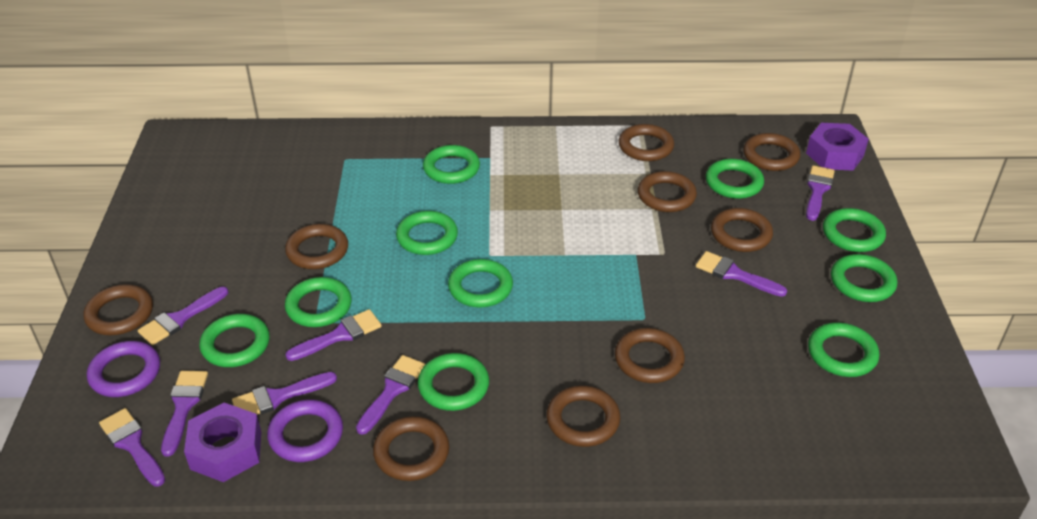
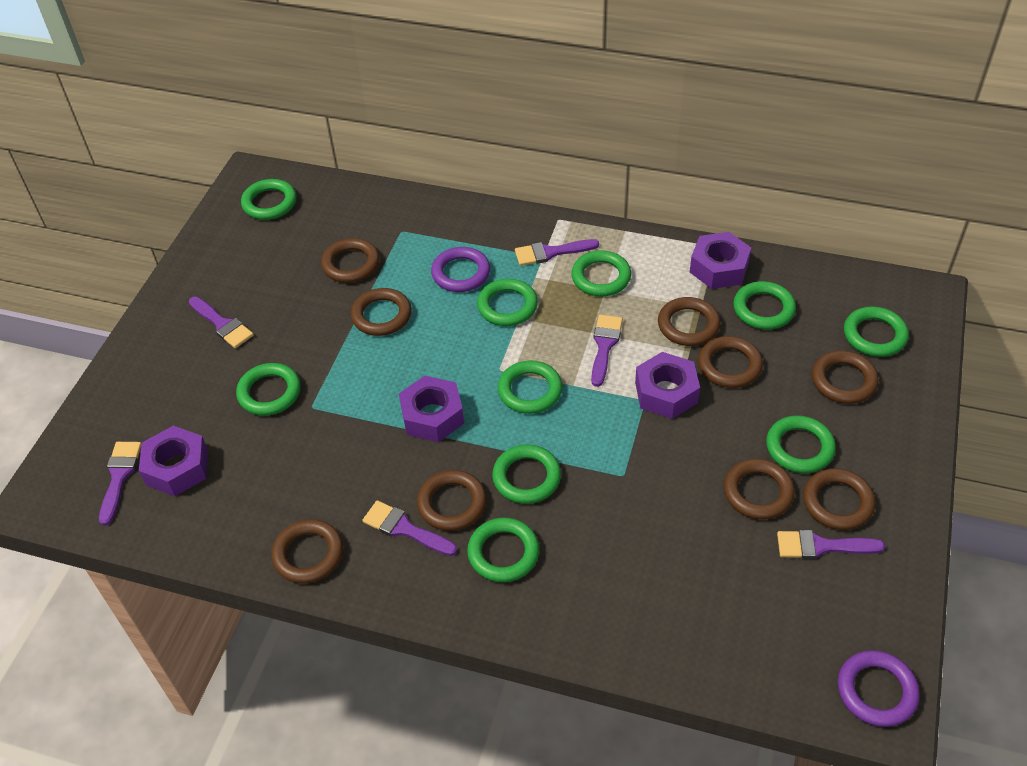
purple brush: 8 -> 6
purple nut: 2 -> 4

